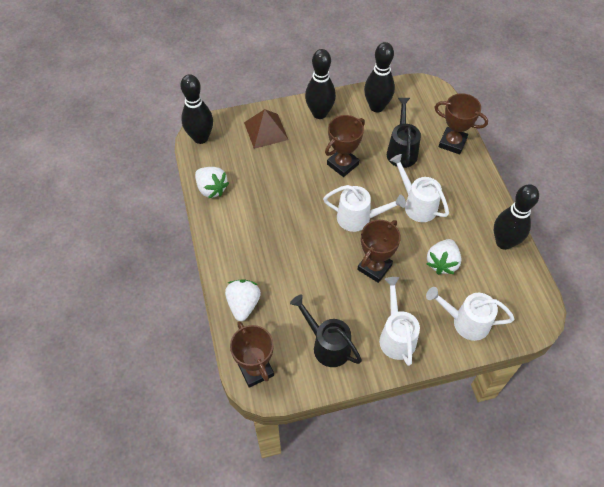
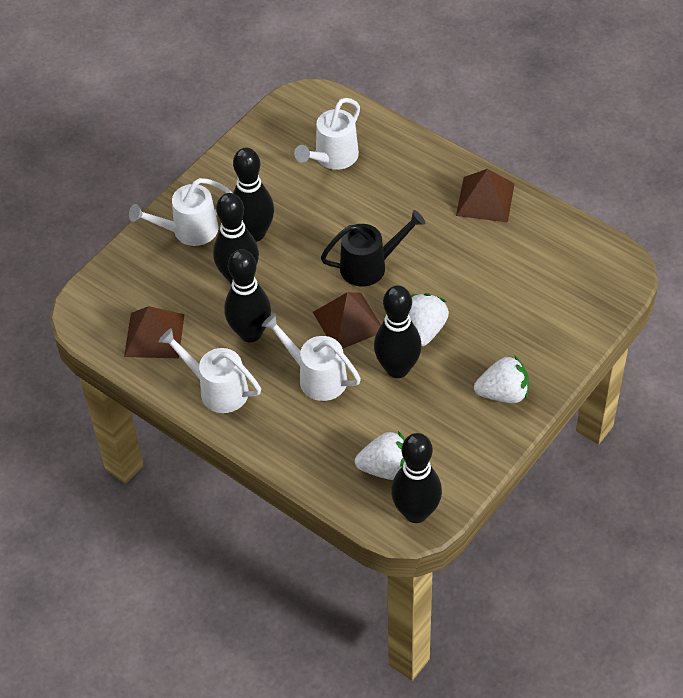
black bowling pin: 4 -> 5
black watering can: 2 -> 1
brown pyramid: 1 -> 3
brown trophy: 4 -> 0

